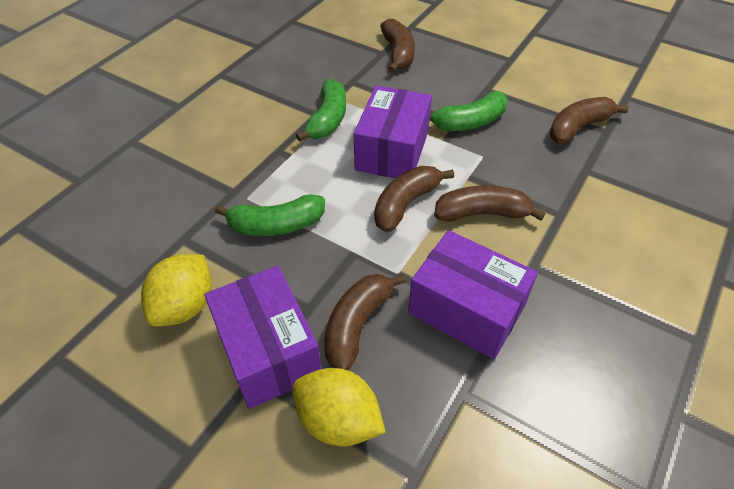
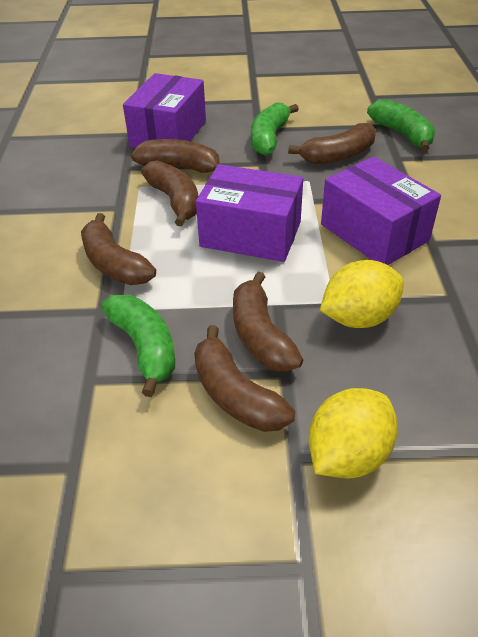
brown banana: 5 -> 6

